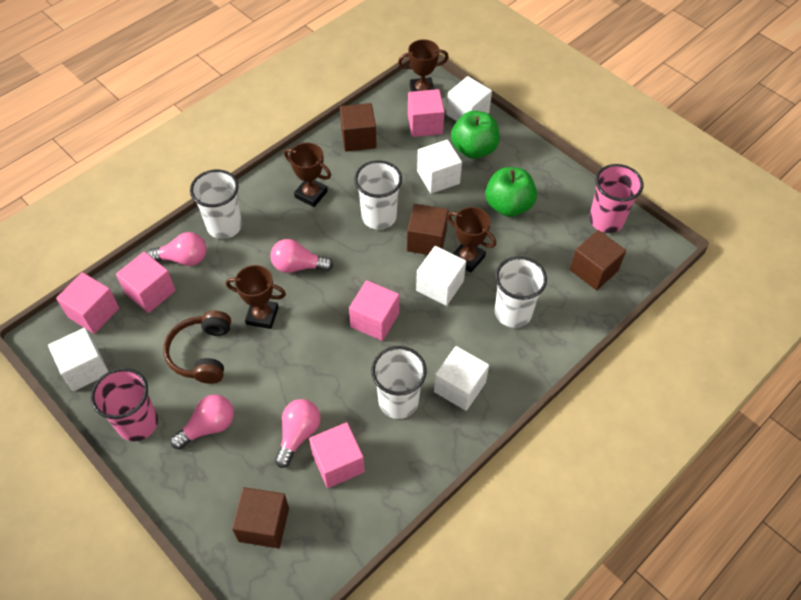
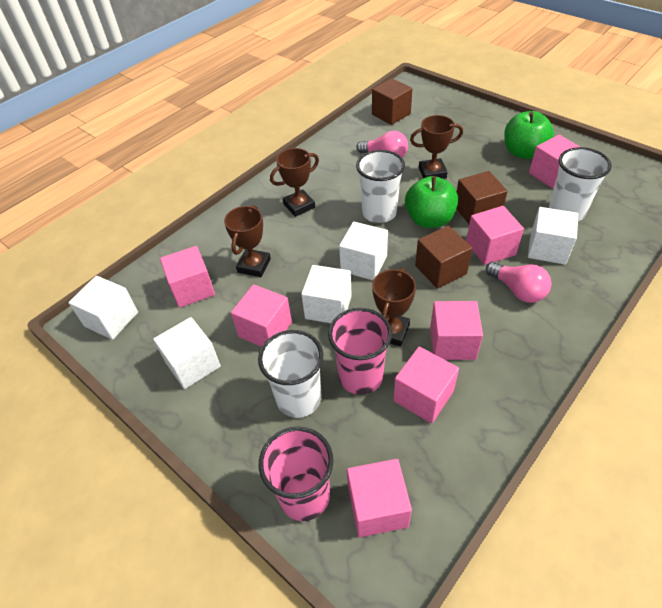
brown cube: 4 -> 3
brown headphones: 1 -> 0
pink cube: 5 -> 7
pink light bulb: 4 -> 2
white cup: 4 -> 3

